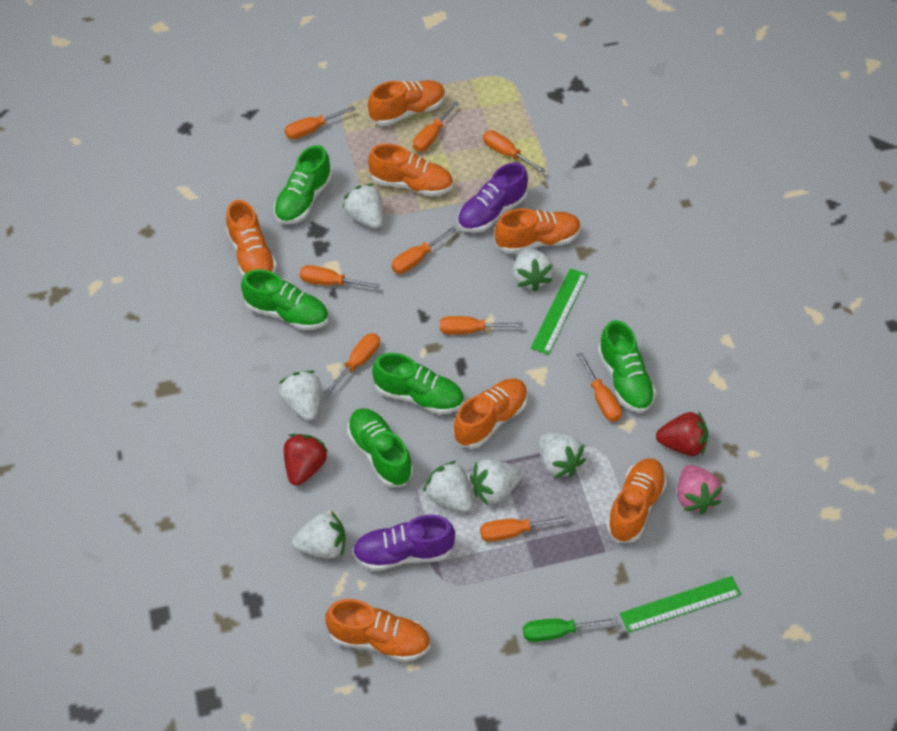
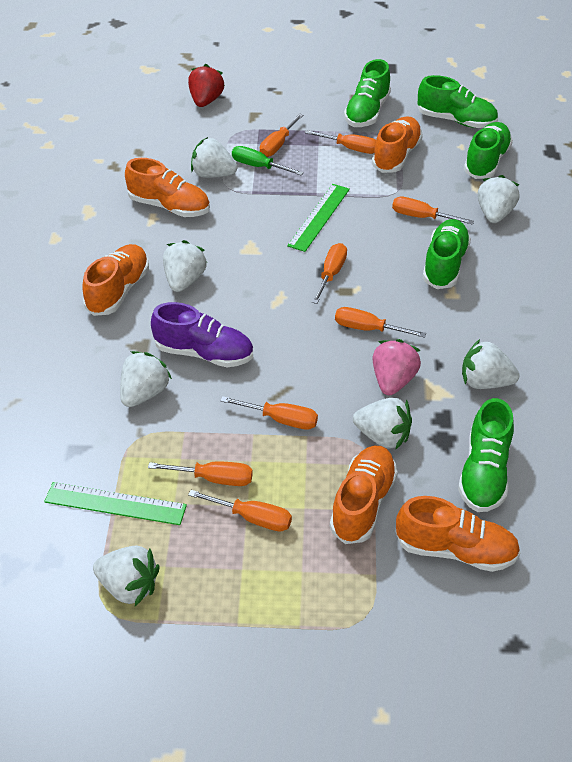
orange screwdriver: 9 -> 8
orange shoe: 7 -> 5
purple shoe: 2 -> 1
red strawberry: 2 -> 1

